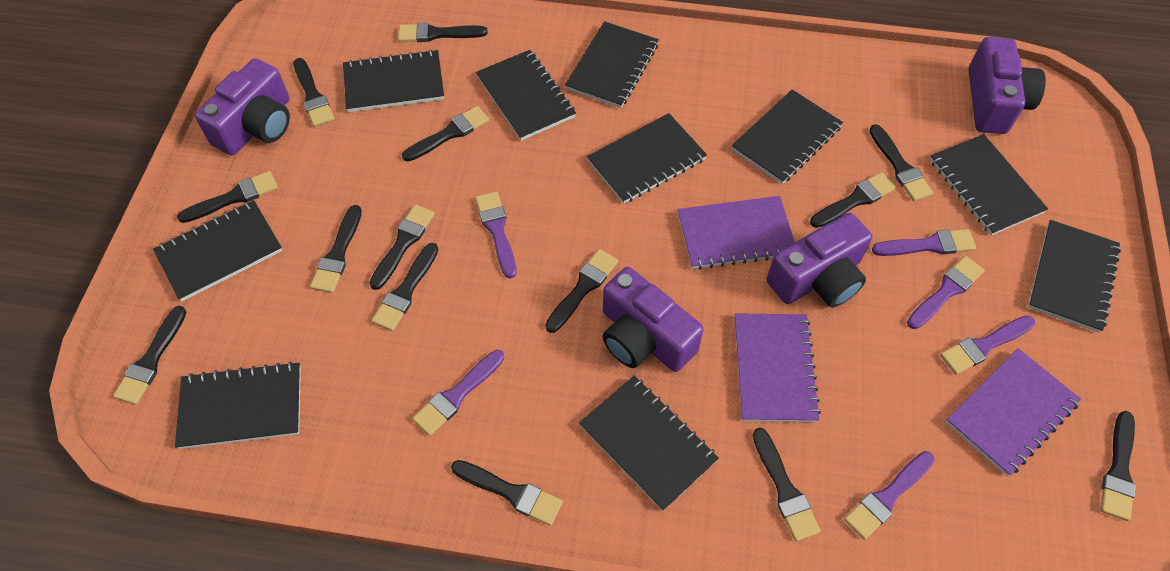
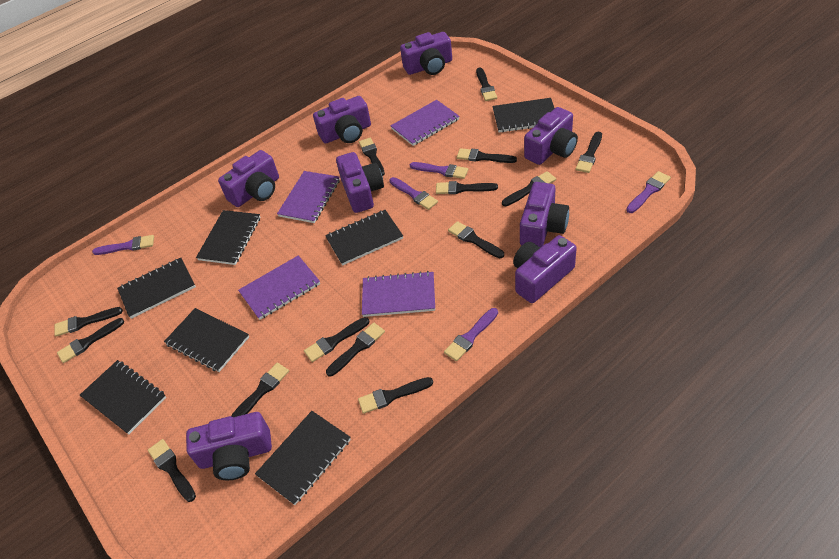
black notebook: 10 -> 7
purple brush: 6 -> 5
purple camera: 4 -> 8
purple notebook: 3 -> 4

